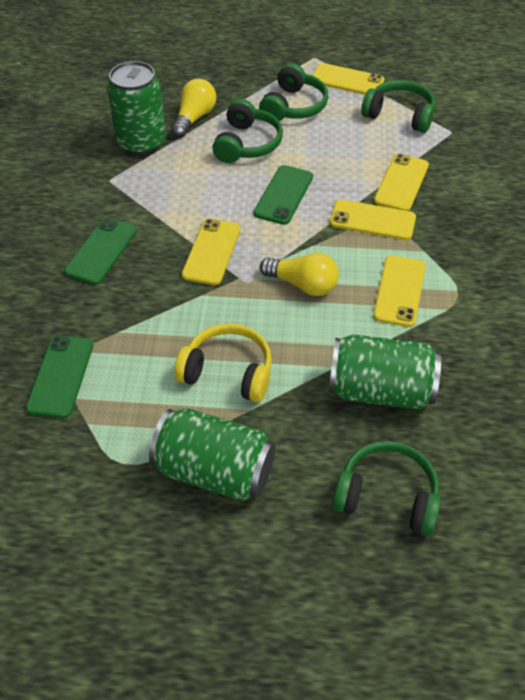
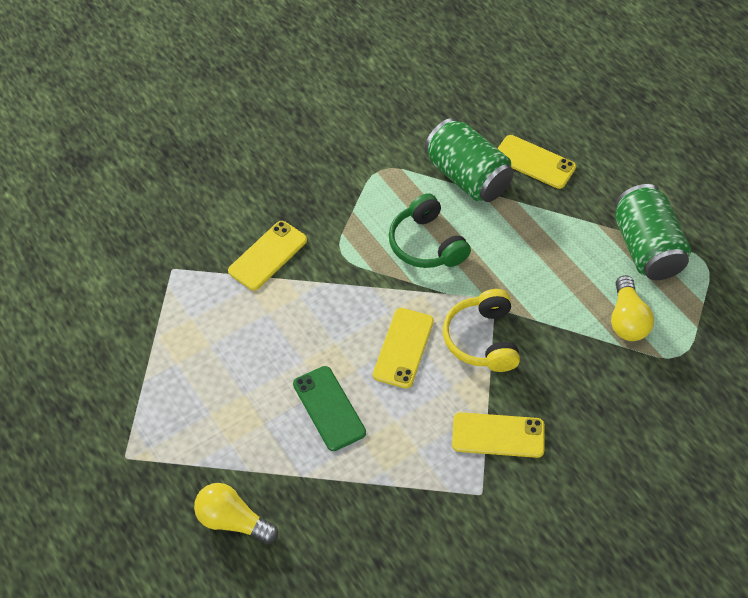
green can: 3 -> 2
green headphones: 4 -> 1
green phone: 3 -> 1
yellow phone: 5 -> 4

